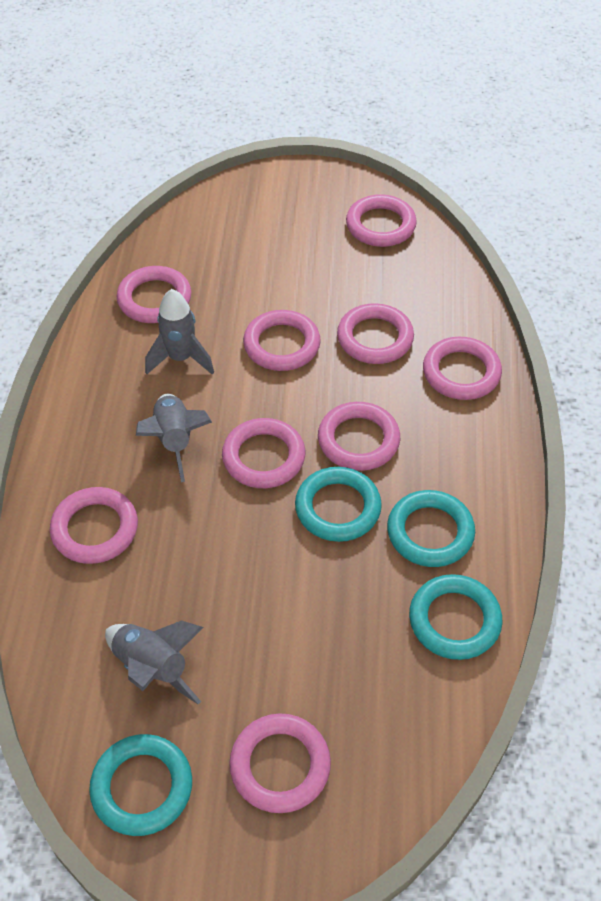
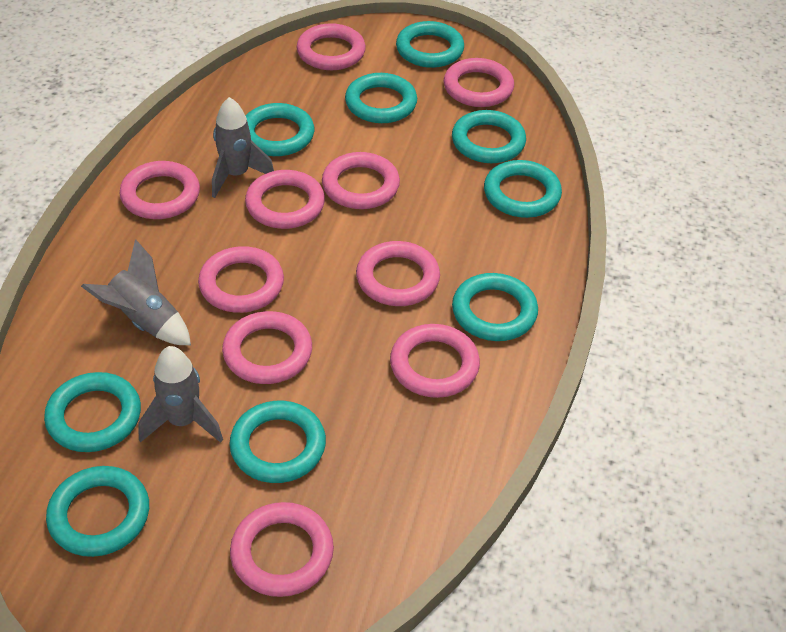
pink ring: 9 -> 10
turquoise ring: 4 -> 9

